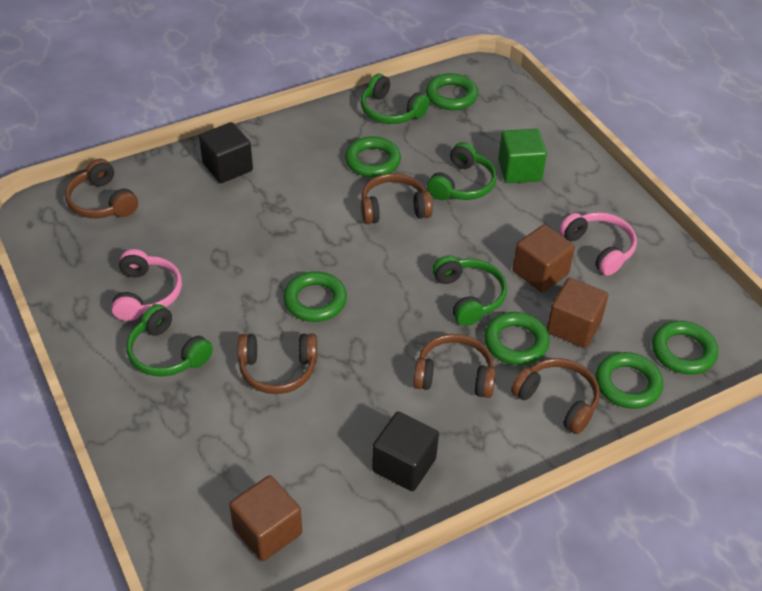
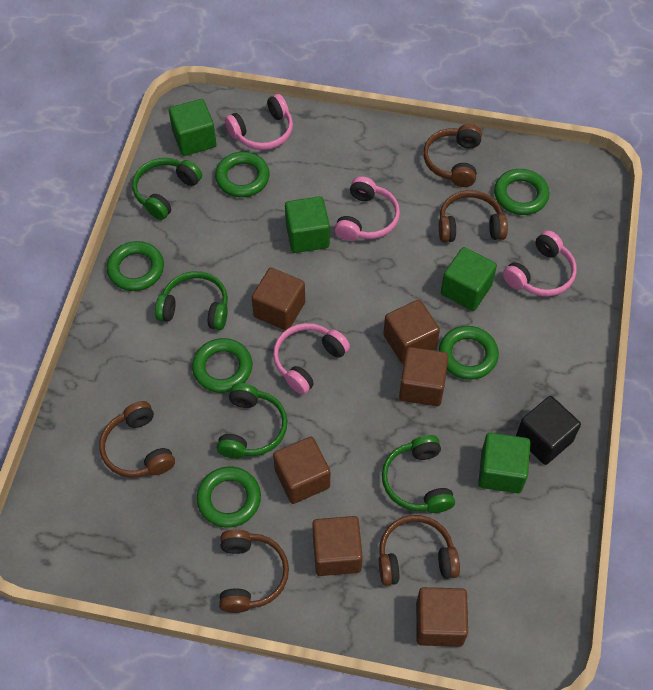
black cube: 2 -> 1
brown cube: 3 -> 6
green cube: 1 -> 4
pink headphones: 2 -> 4

